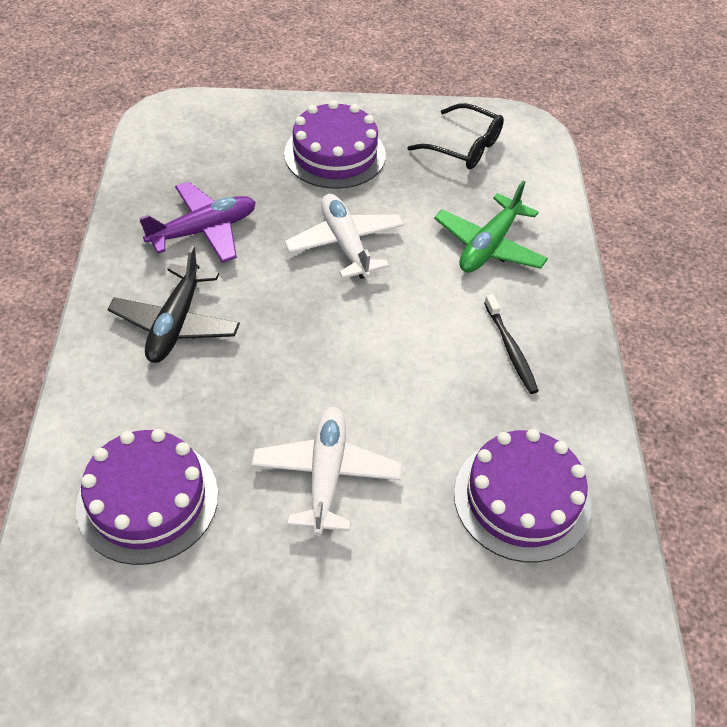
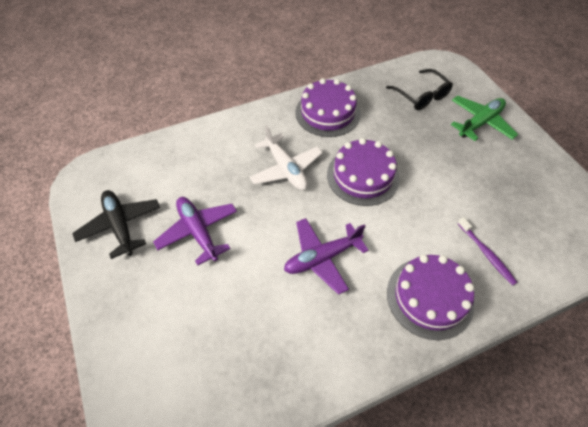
black toothbrush: 1 -> 0
purple plane: 1 -> 2
purple toothbrush: 0 -> 1
white plane: 2 -> 1

